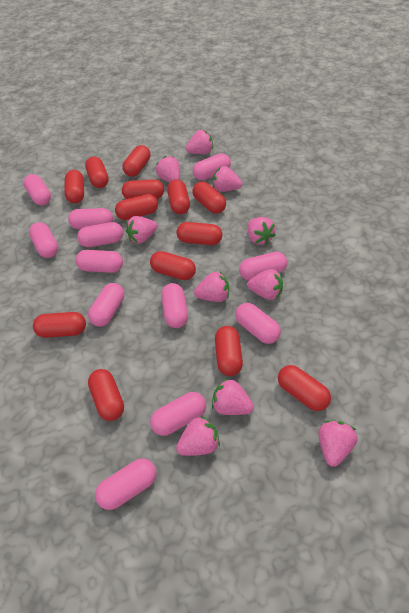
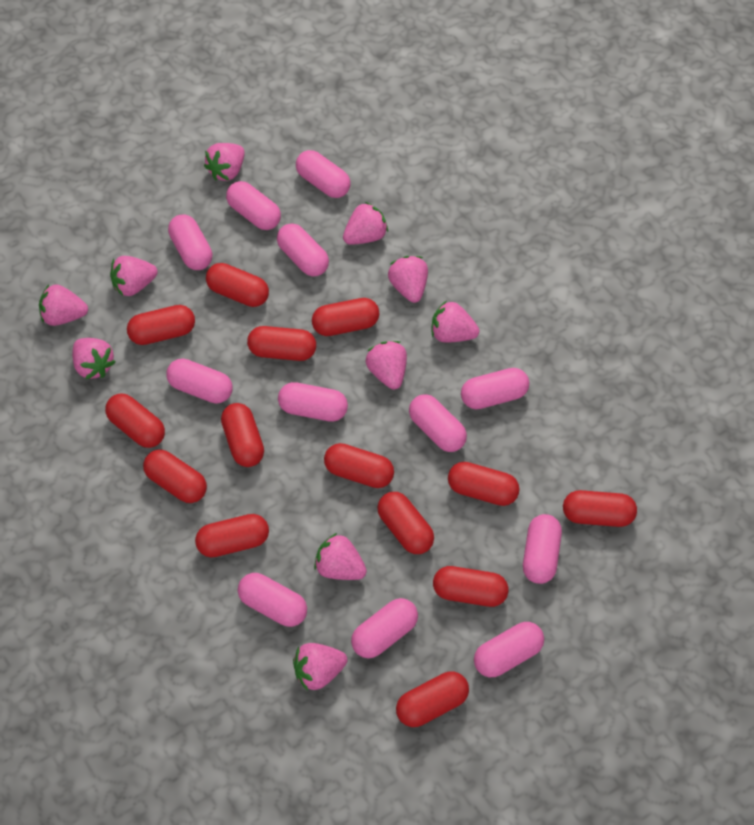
red capsule: 13 -> 14

